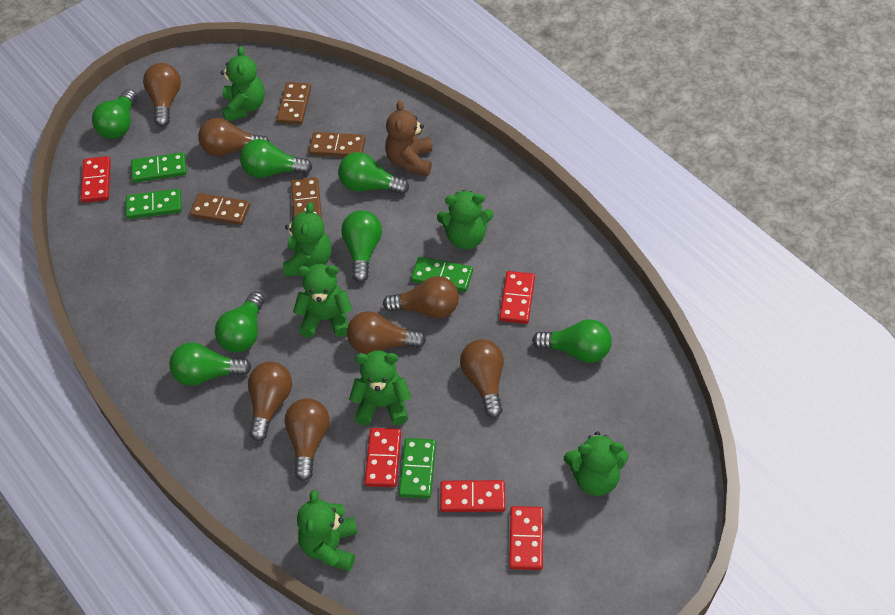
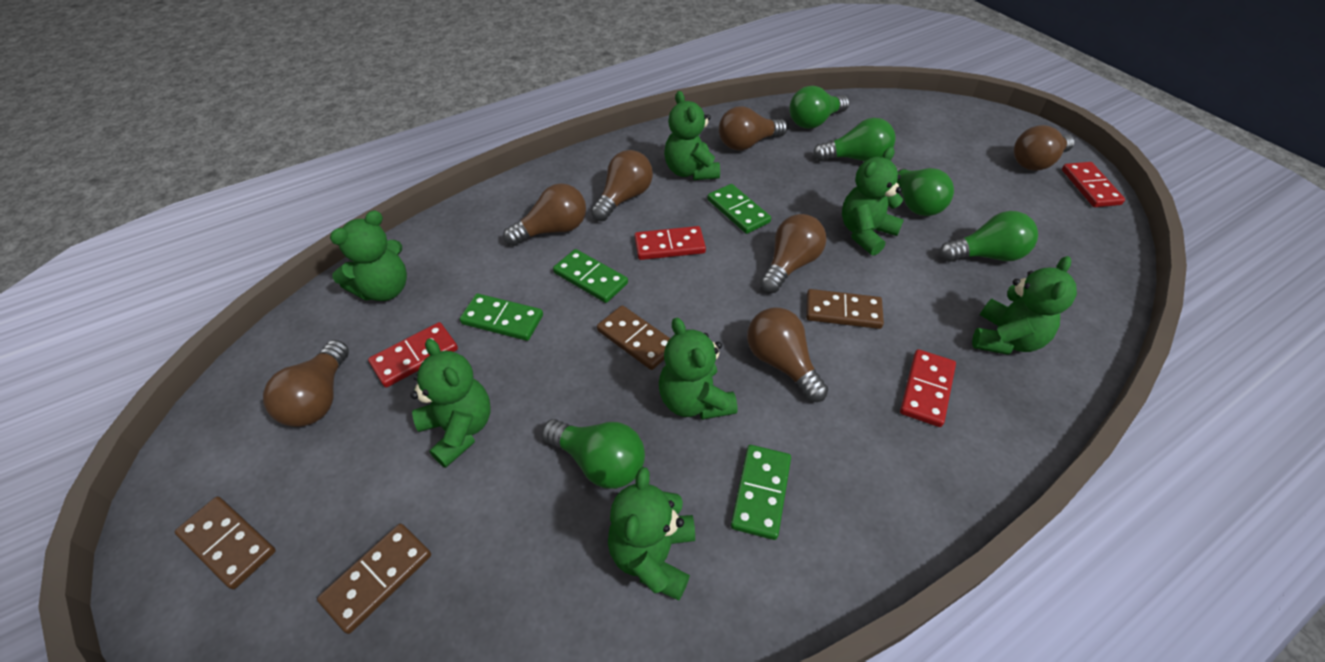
brown teddy bear: 1 -> 0
green light bulb: 7 -> 5
red domino: 5 -> 4

